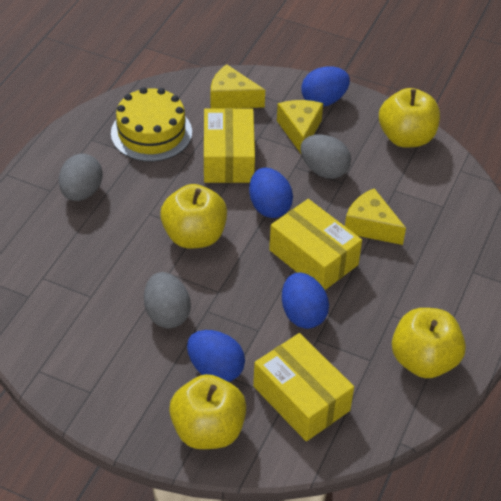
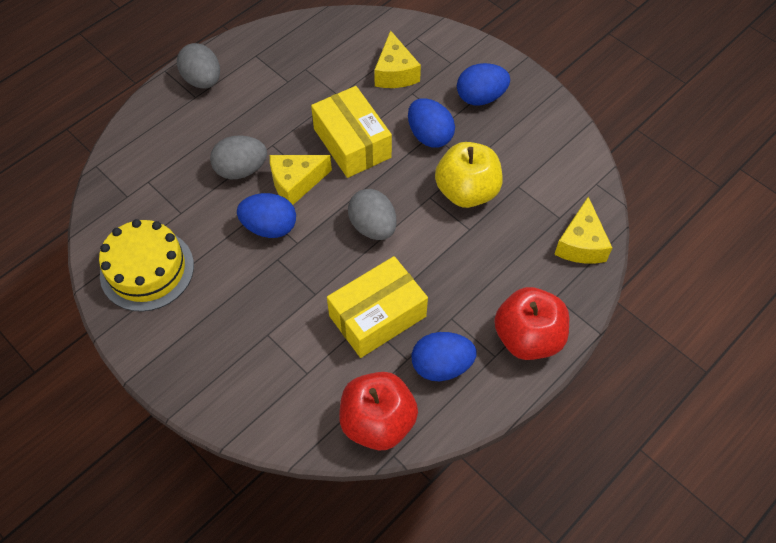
red apple: 0 -> 2
yellow apple: 4 -> 1
yellow box: 3 -> 2

